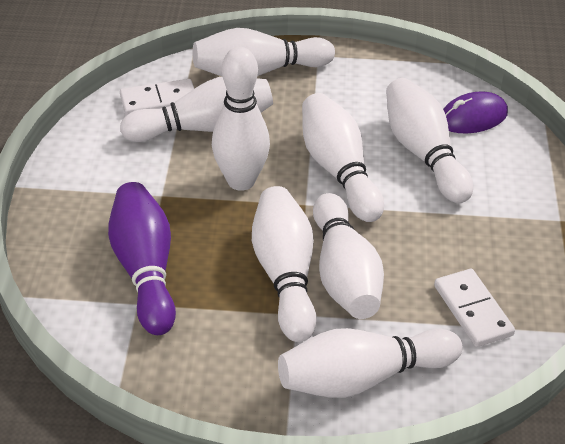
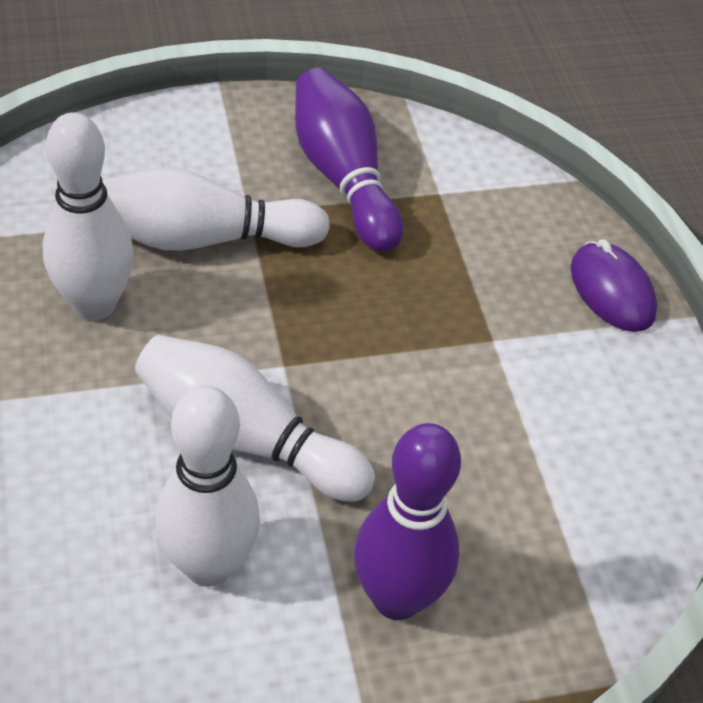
purple bowling pin: 1 -> 2
white bowling pin: 8 -> 4
white domino: 2 -> 0

